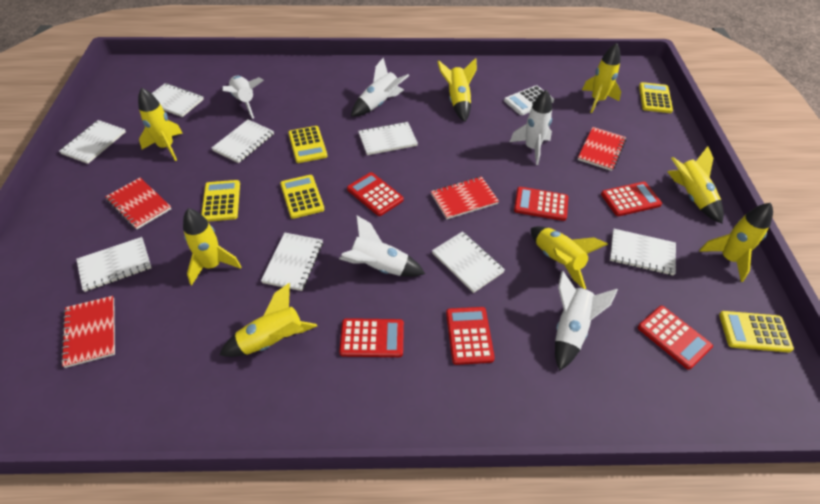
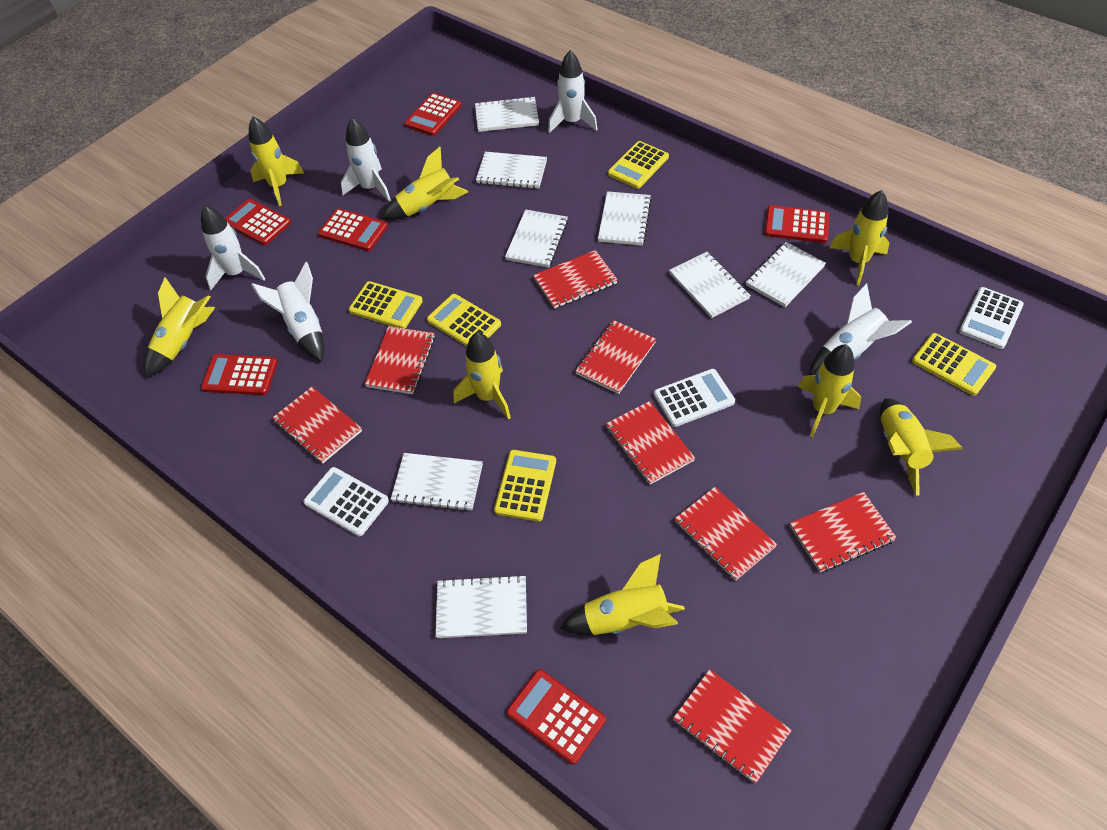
red notebook: 4 -> 8
white calculator: 1 -> 3

